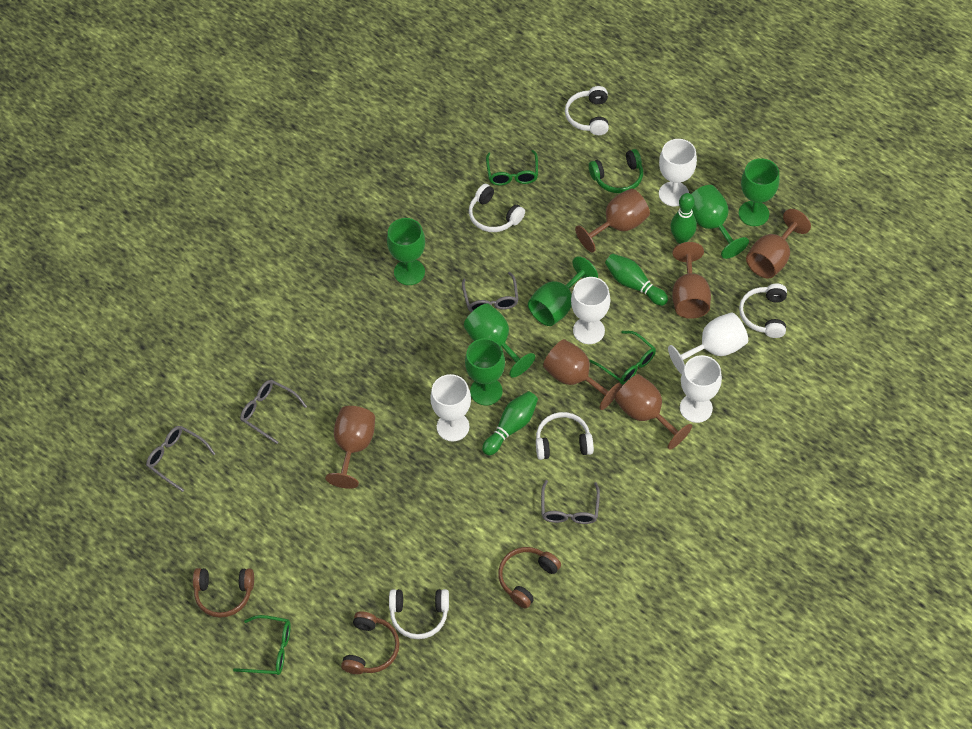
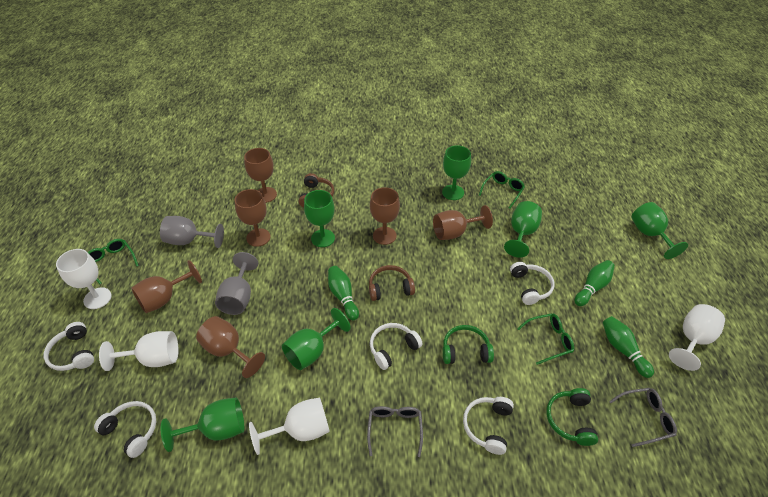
brown headphones: 3 -> 2
green headphones: 1 -> 2
grey glasses: 4 -> 2
grey goblet: 0 -> 2
white goblet: 5 -> 4

